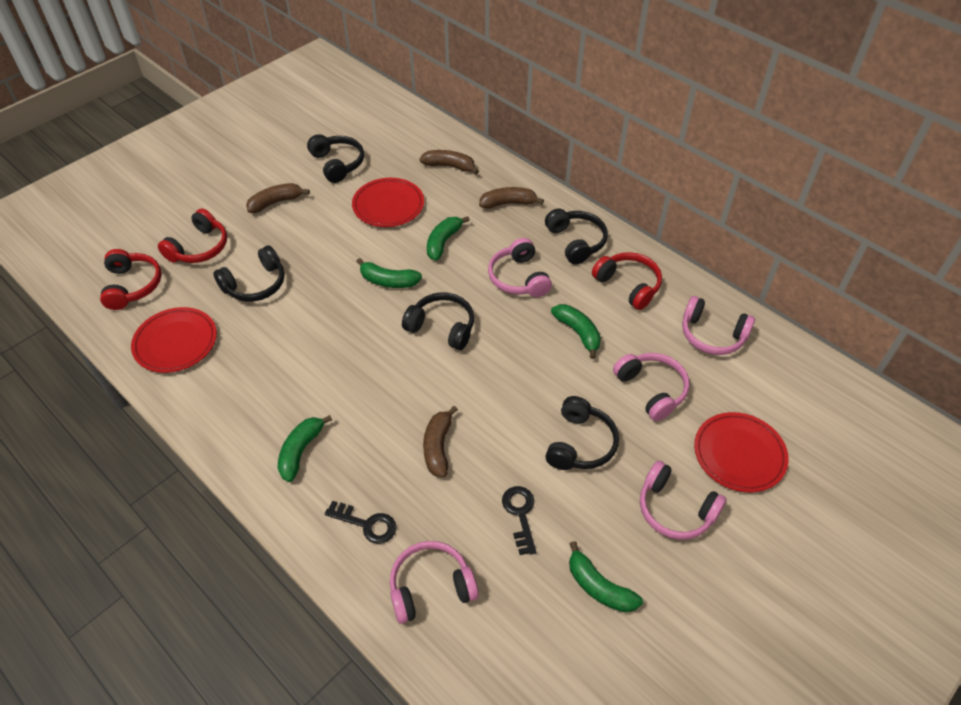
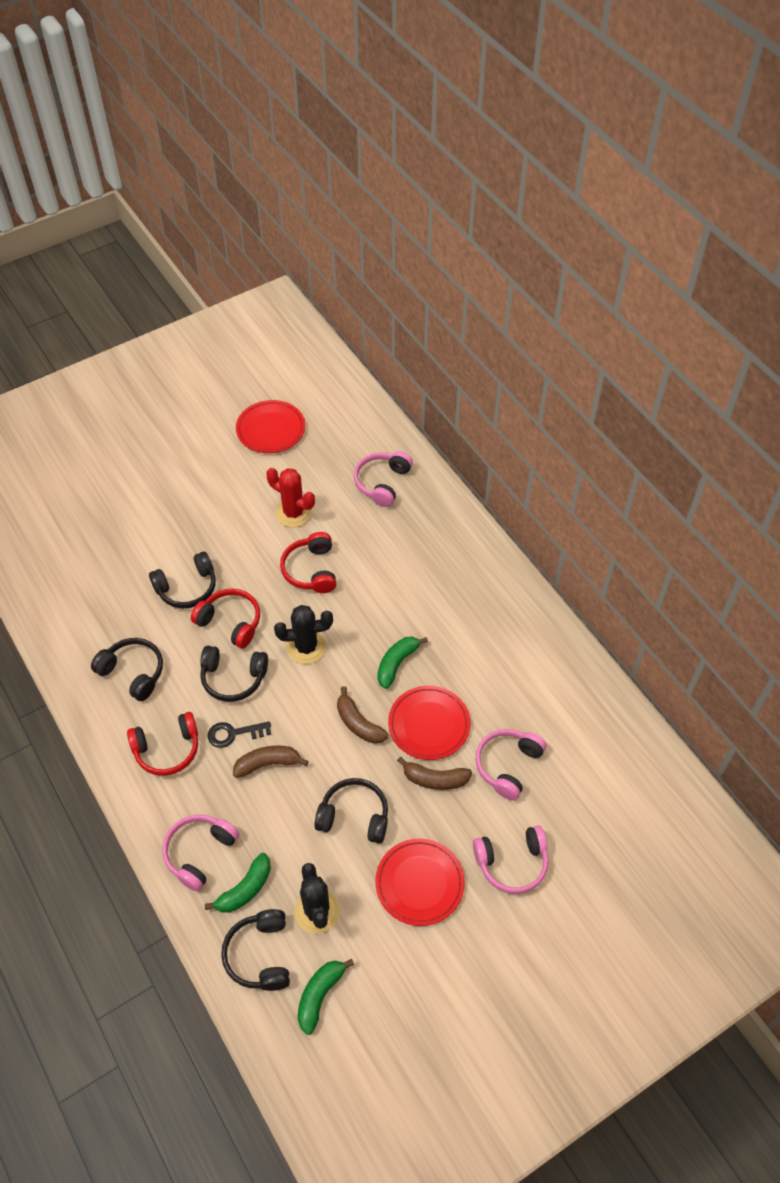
black cactus: 0 -> 2
black key: 2 -> 1
brown banana: 4 -> 3
green banana: 5 -> 3
pink headphones: 5 -> 4
red cactus: 0 -> 1

